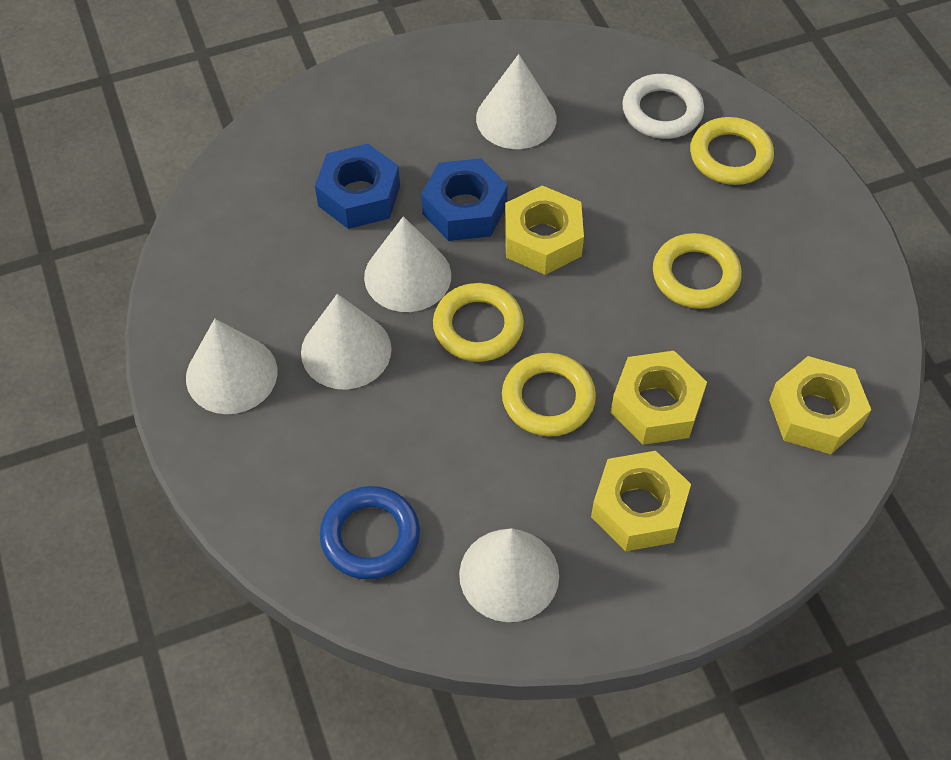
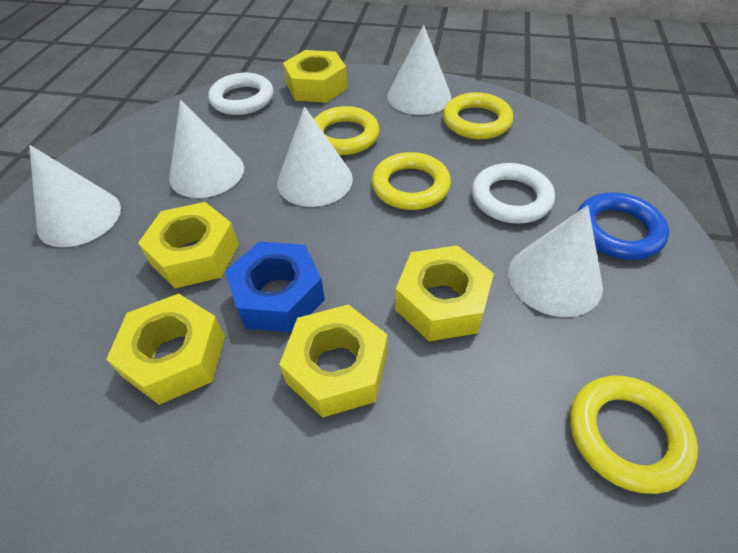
blue nut: 2 -> 1
white ring: 1 -> 2
yellow nut: 4 -> 5

